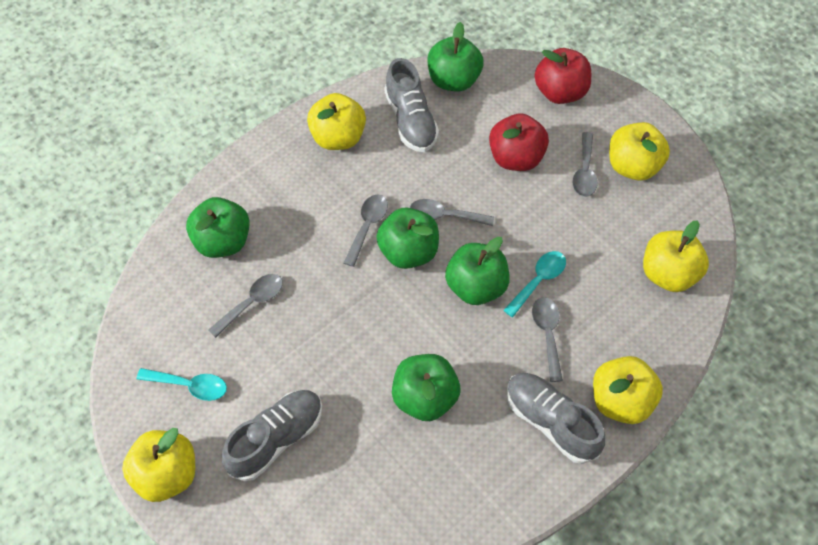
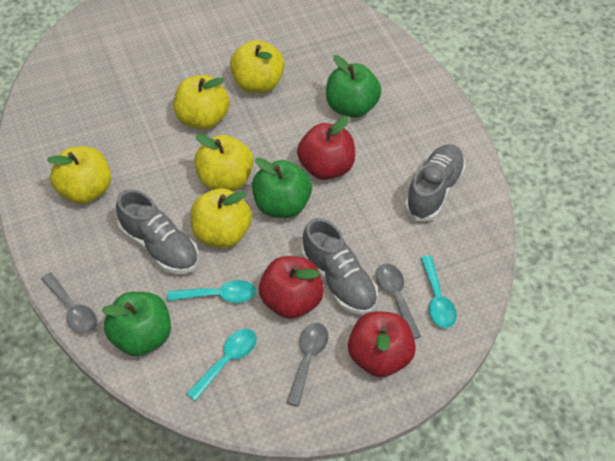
green apple: 5 -> 3
grey spoon: 5 -> 3
red apple: 2 -> 3
turquoise spoon: 2 -> 3

